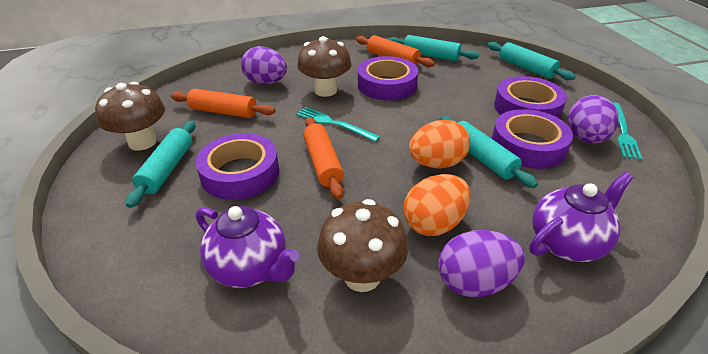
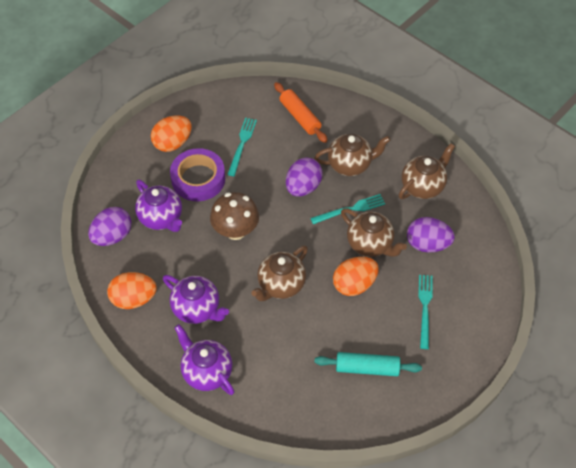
brown mushroom: 3 -> 1
brown teapot: 0 -> 4
orange egg: 2 -> 3
orange rolling pin: 3 -> 1
purple tape: 4 -> 1
purple teapot: 2 -> 3
turquoise fork: 2 -> 3
turquoise rolling pin: 4 -> 1

